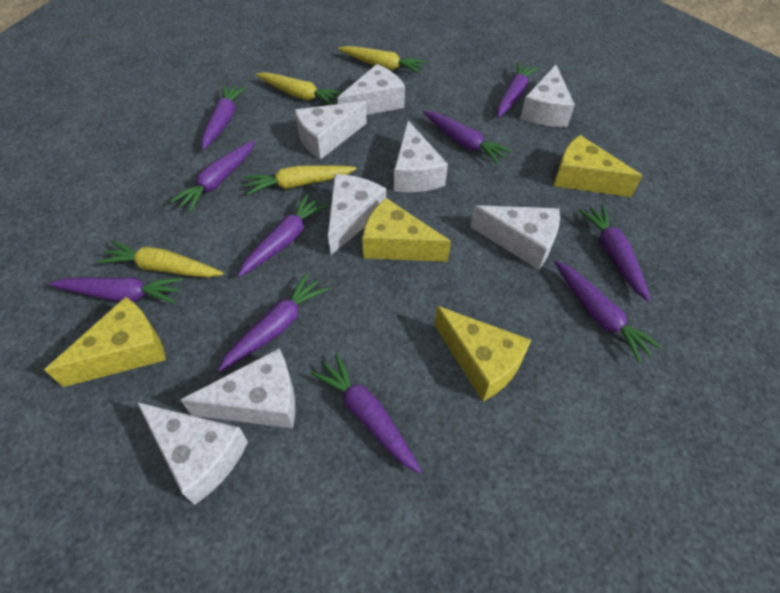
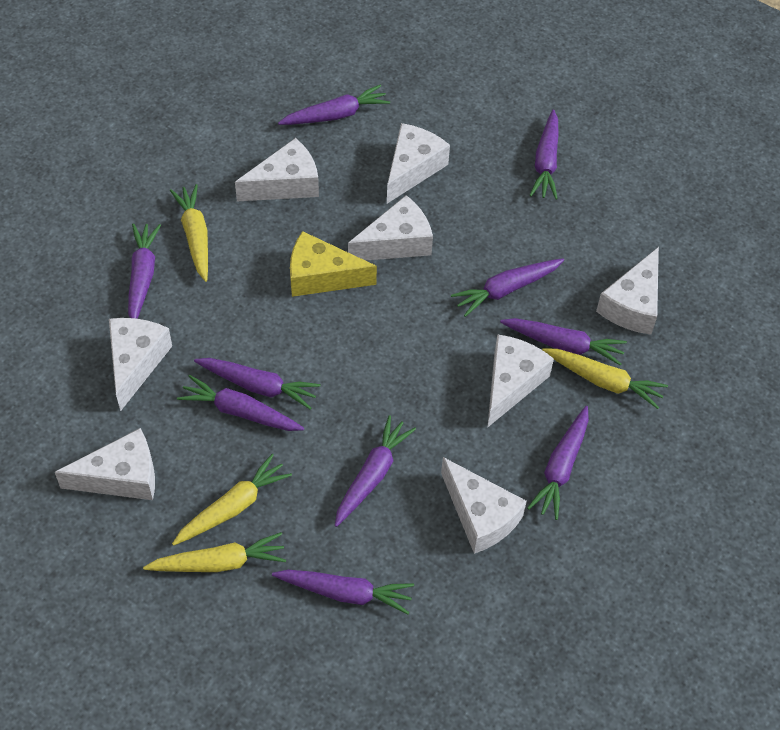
yellow cheese: 4 -> 1

